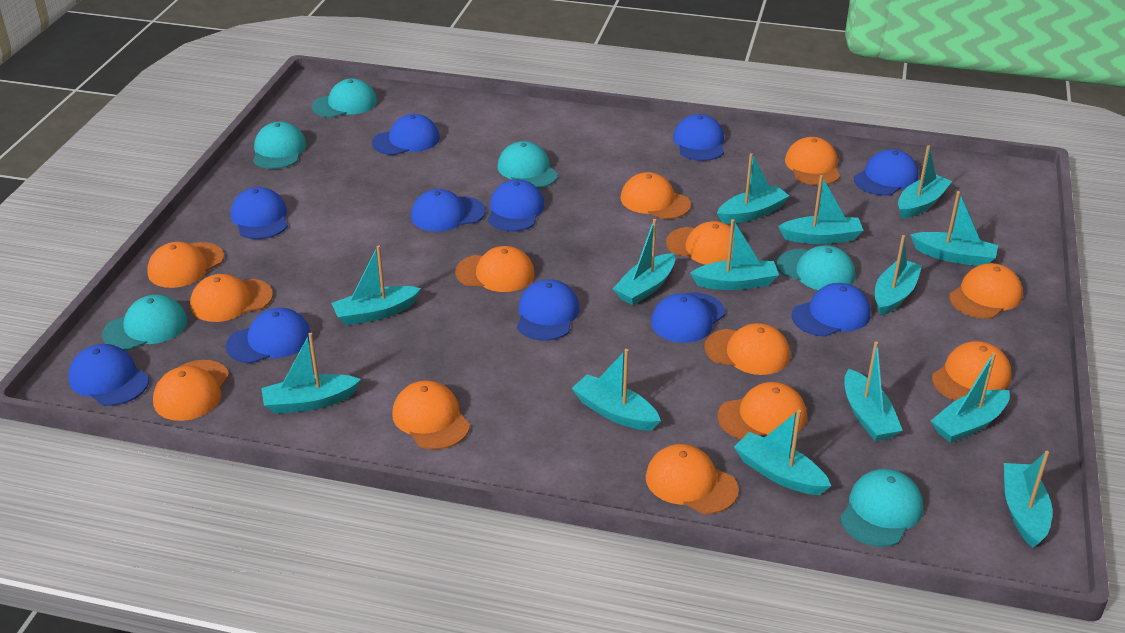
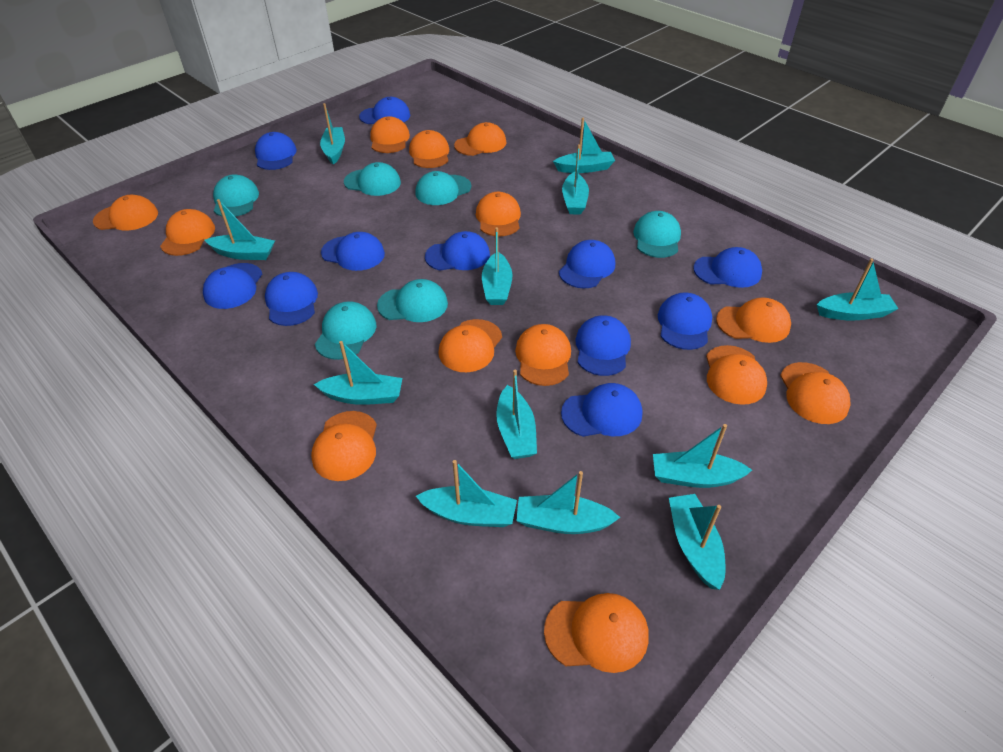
turquoise boat: 14 -> 12

